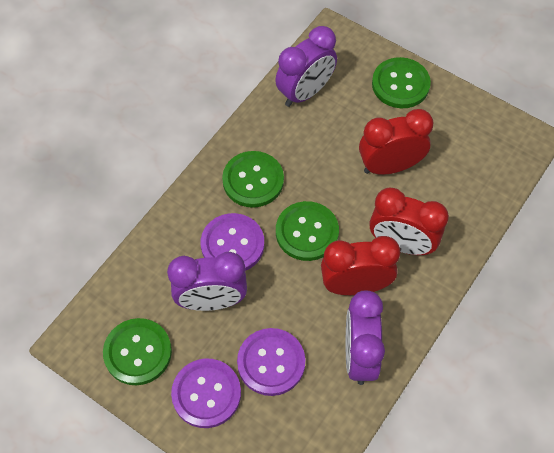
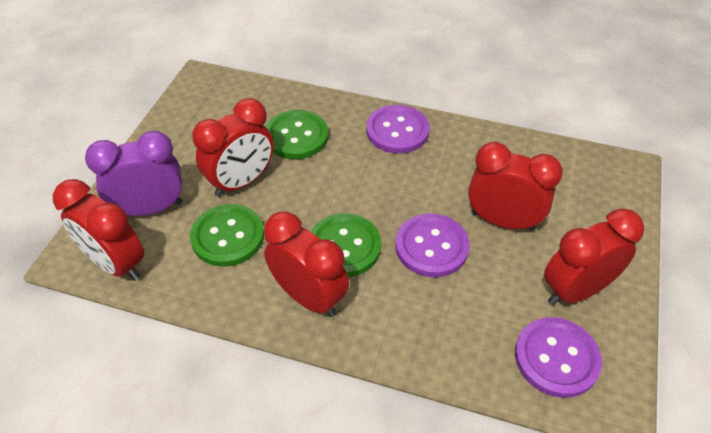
green button: 4 -> 3
purple clock: 3 -> 1
red clock: 3 -> 5

